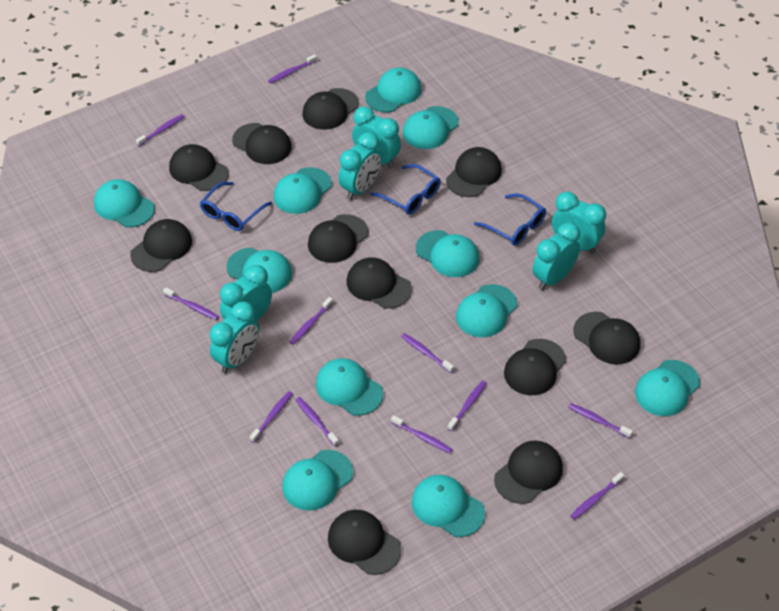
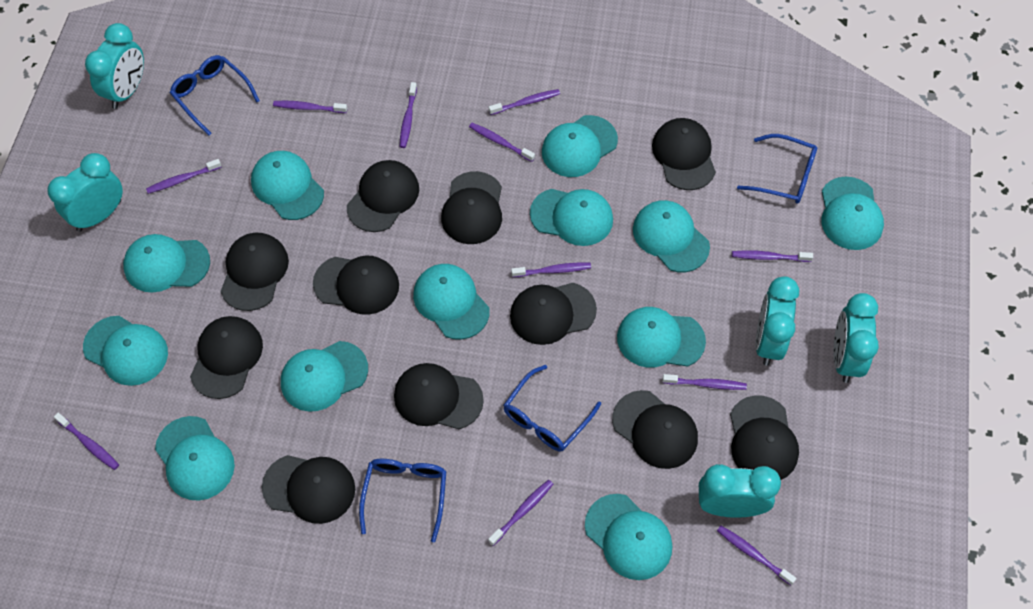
blue glasses: 3 -> 4
turquoise cap: 11 -> 12
turquoise clock: 6 -> 5

